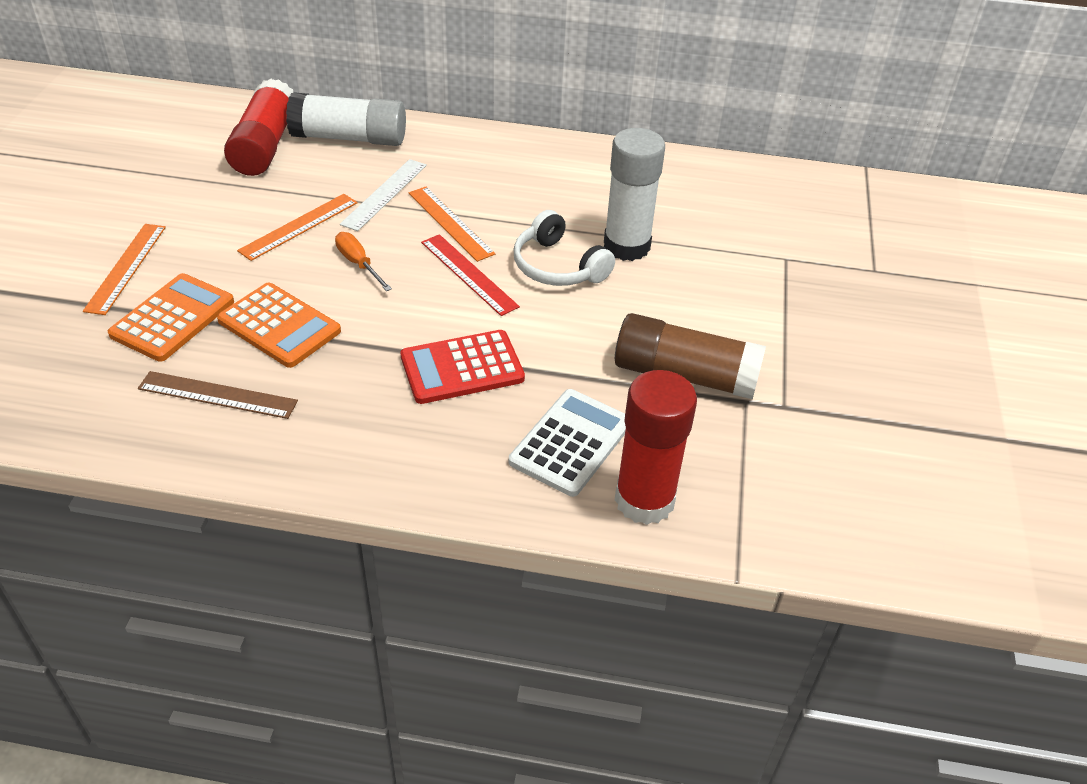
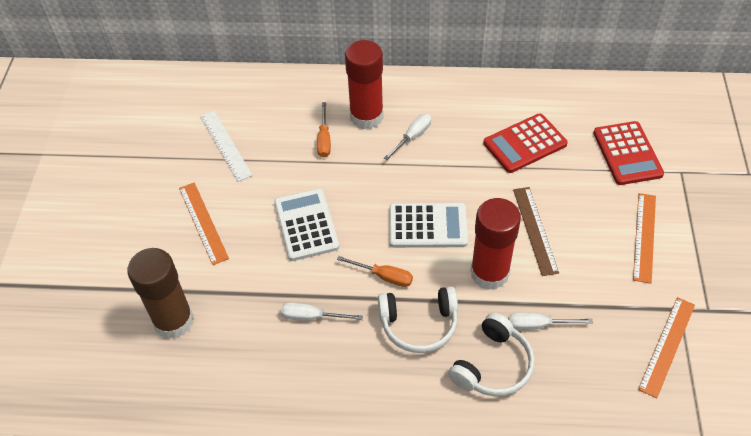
orange calculator: 2 -> 0
orange screwdriver: 1 -> 2
red calculator: 1 -> 2
red ruler: 1 -> 0
white calculator: 1 -> 2
white glue stick: 2 -> 0
white headphones: 1 -> 2
white screwdriver: 0 -> 3

